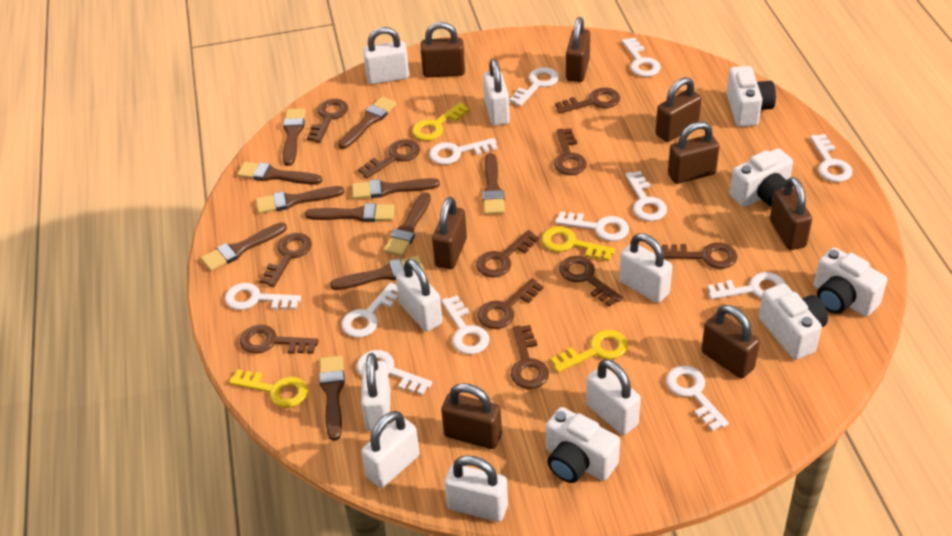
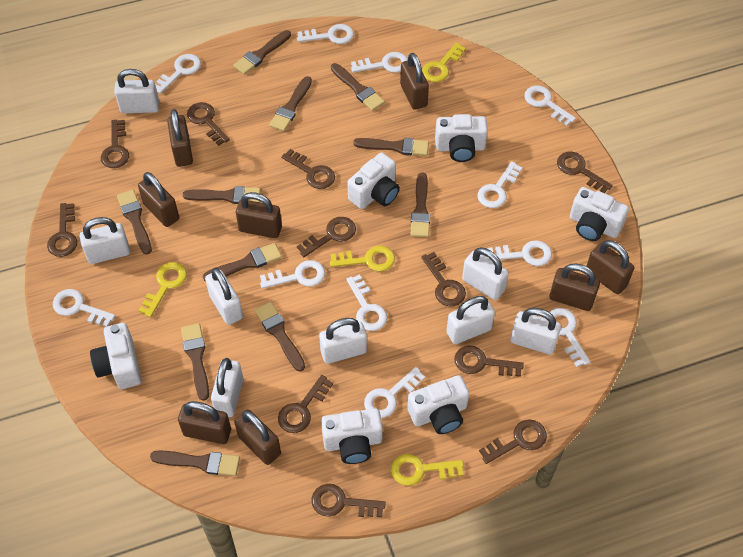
white camera: 5 -> 6
white key: 12 -> 11

